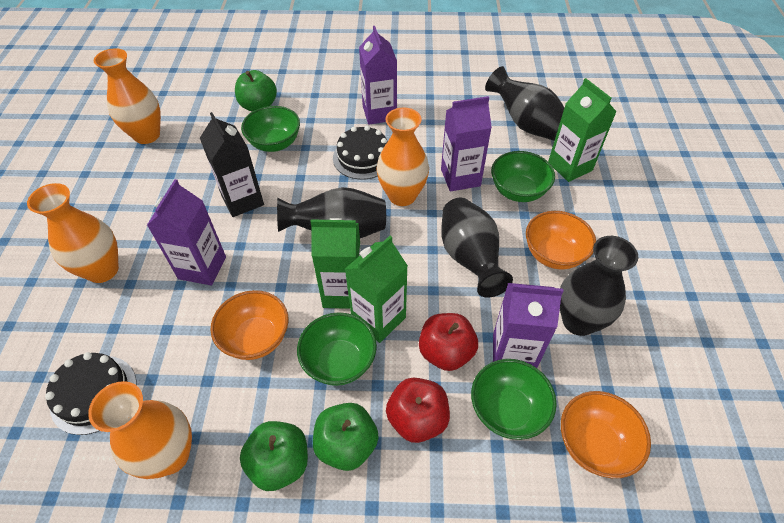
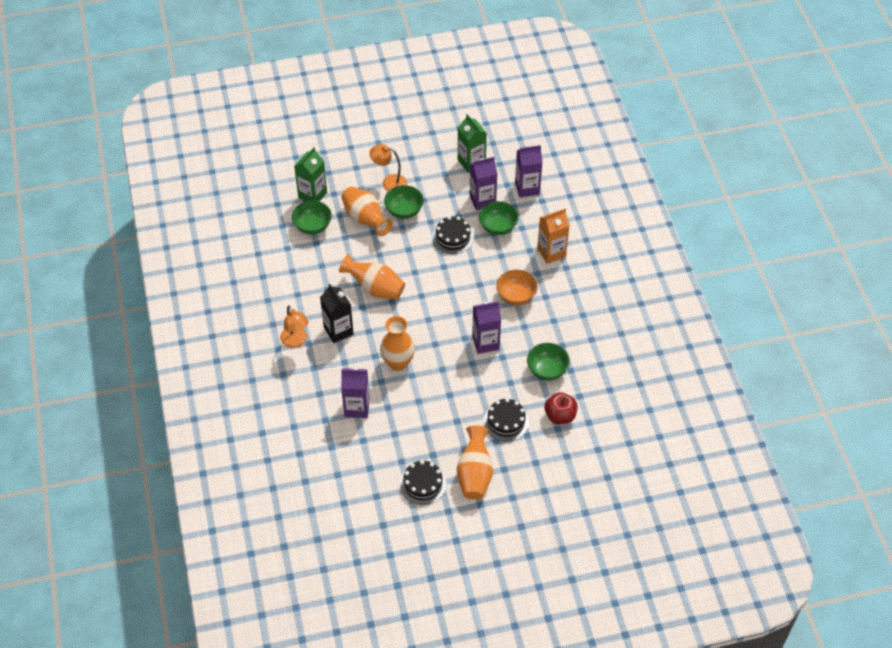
black cake: 2 -> 3
black vase: 4 -> 0
green apple: 3 -> 0
green carton: 3 -> 2
orange bowl: 3 -> 1
orange carton: 0 -> 1
orange lamp: 0 -> 2
red apple: 2 -> 1

